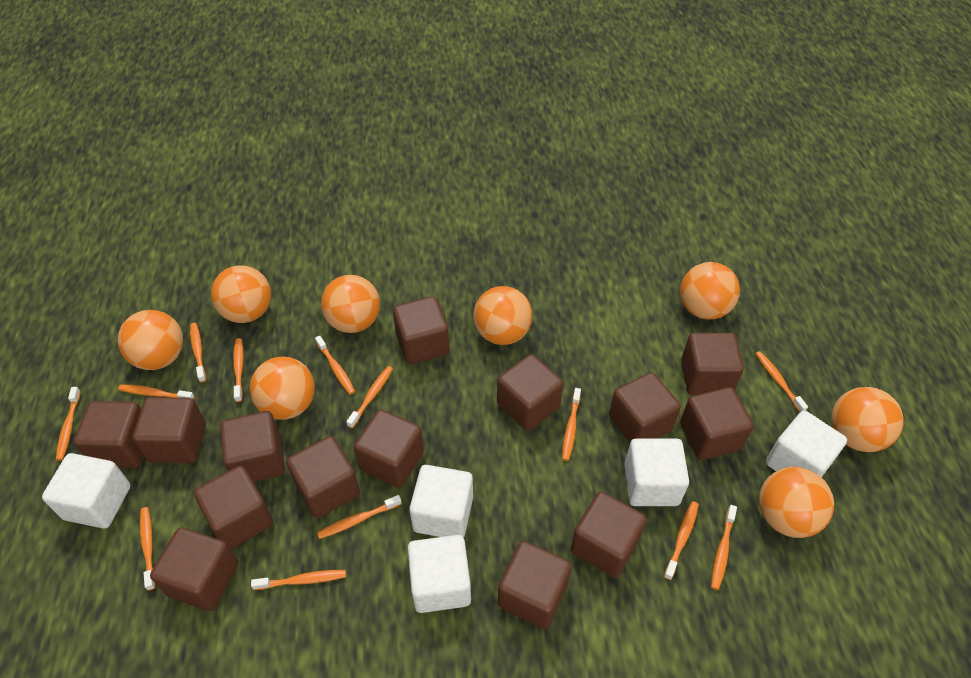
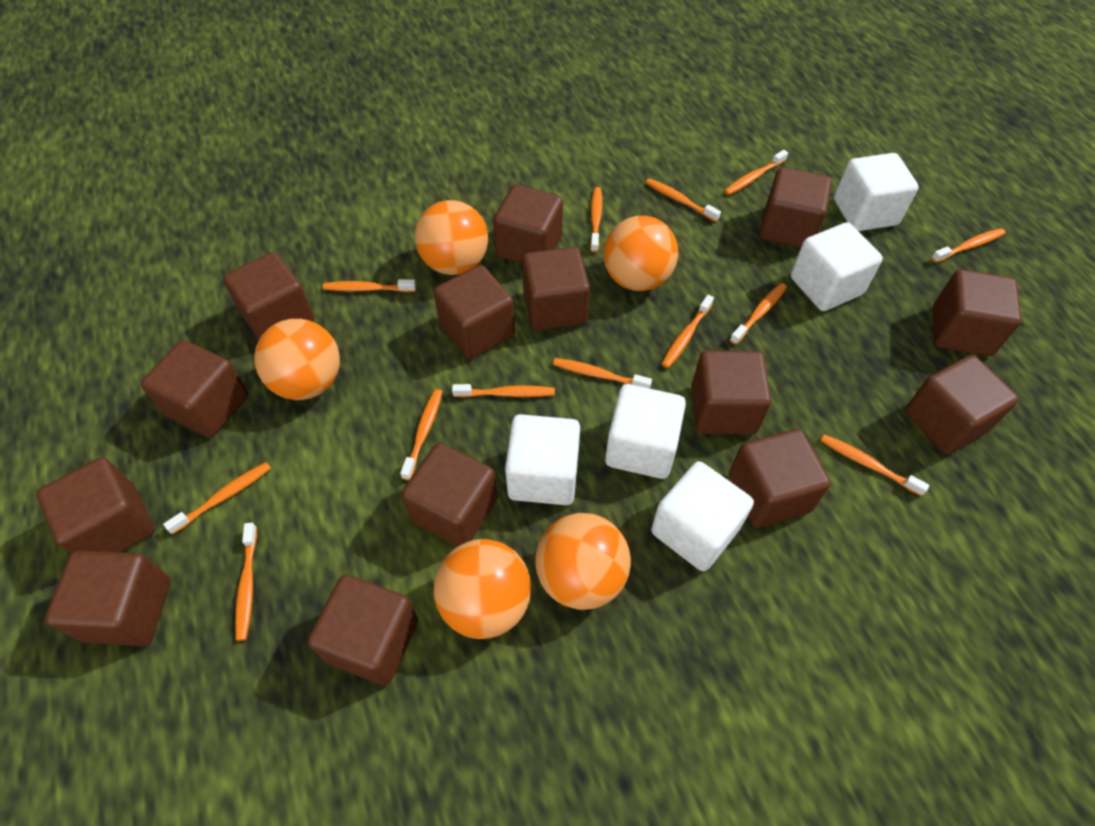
orange ball: 8 -> 5

